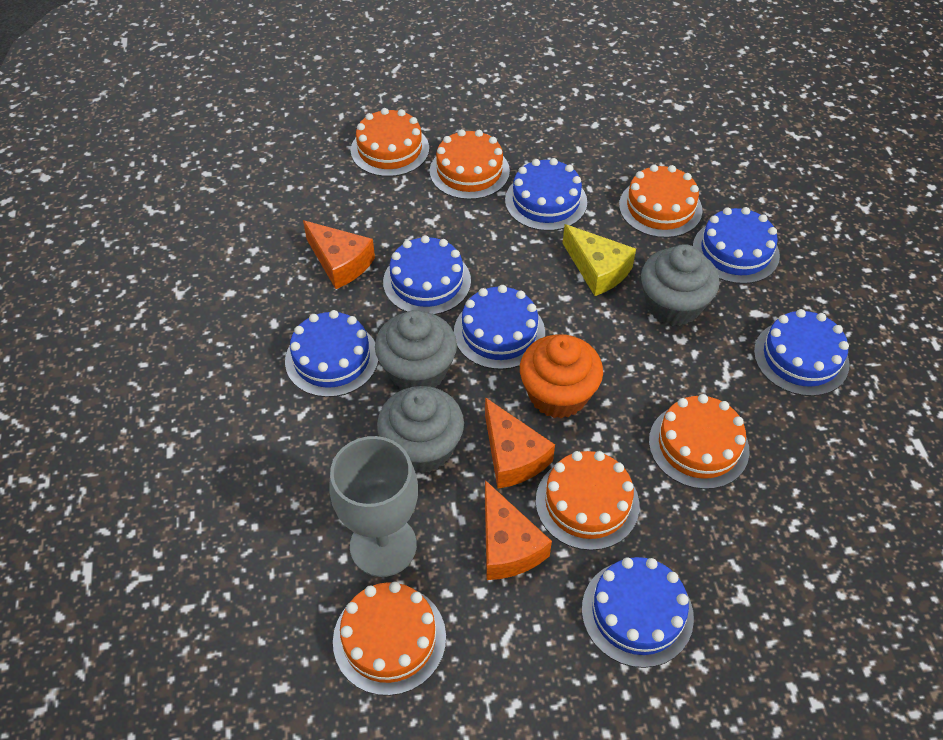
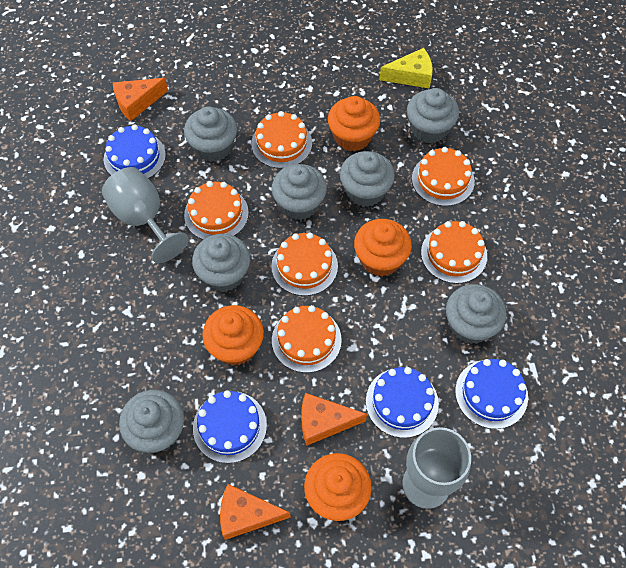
blue cake: 7 -> 4
grey cupcake: 3 -> 7
grey goblet: 1 -> 2
orange cupcake: 1 -> 4

